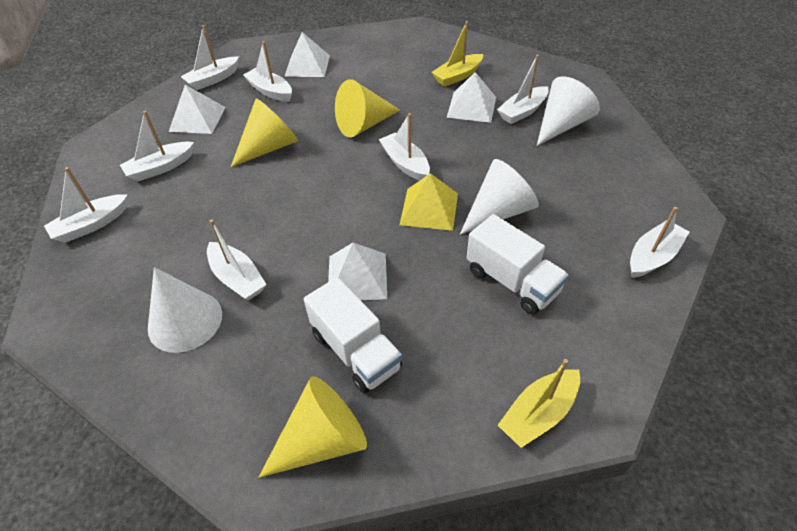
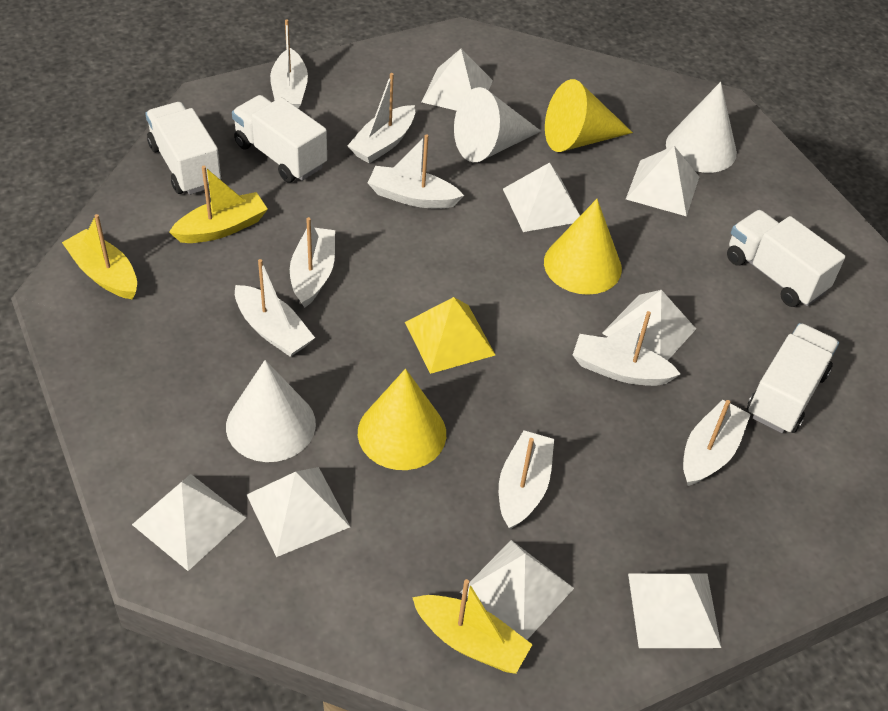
white pyramid: 4 -> 8
white truck: 2 -> 4
yellow boat: 2 -> 3

